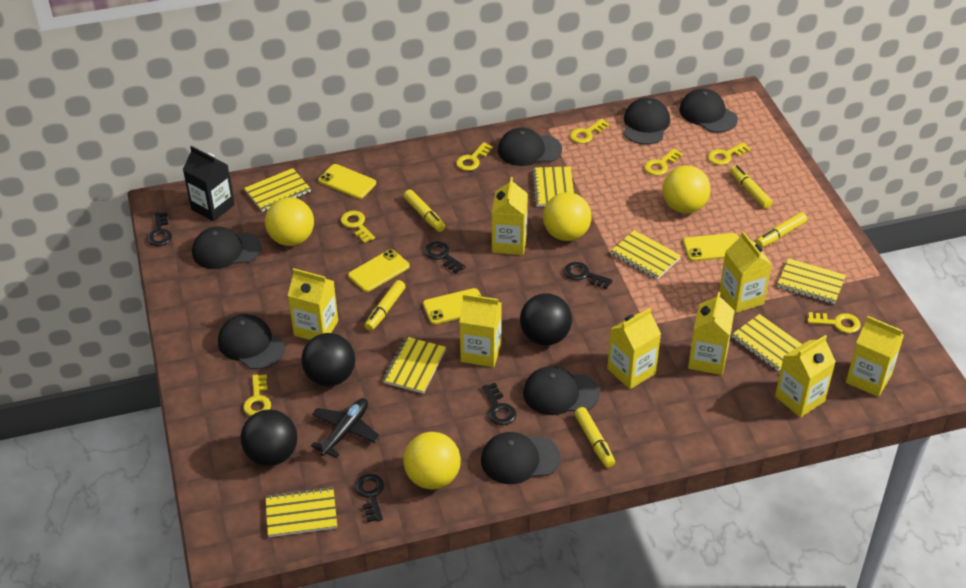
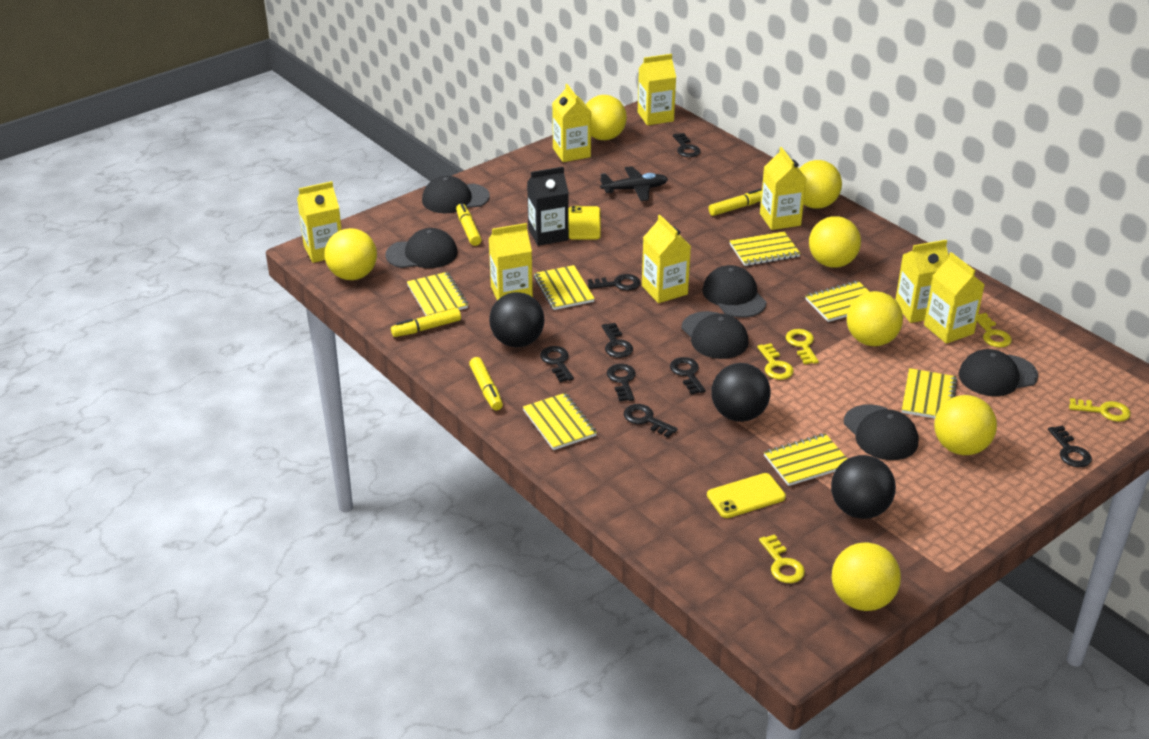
black cap: 7 -> 6
black key: 5 -> 8
yellow ball: 4 -> 7
yellow key: 7 -> 5
yellow marker: 5 -> 4
yellow phone: 4 -> 2

